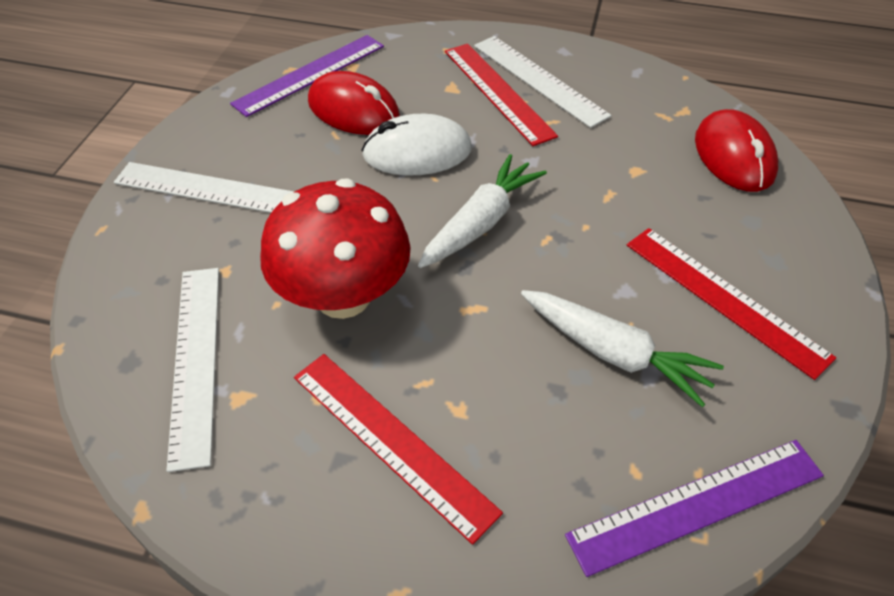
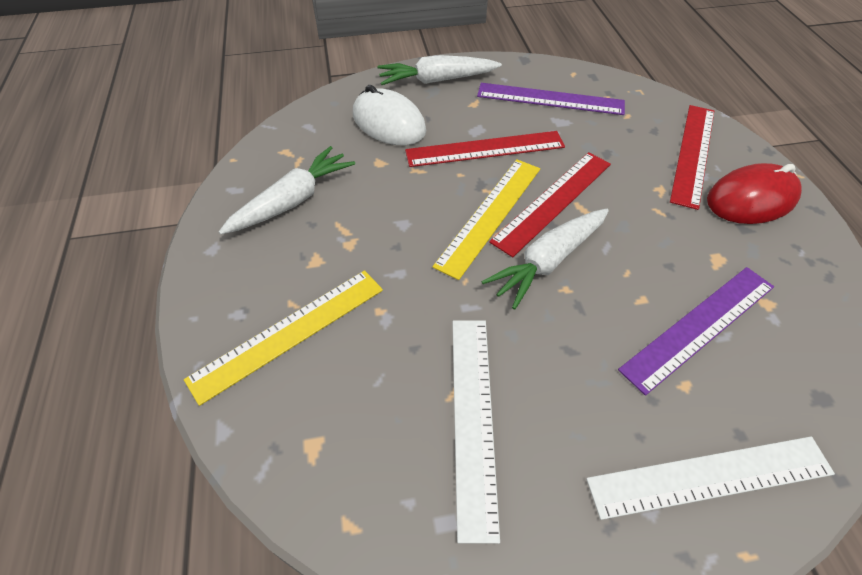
red mouse: 2 -> 1
red mushroom: 1 -> 0
white carrot: 2 -> 3
white ruler: 3 -> 2
yellow ruler: 0 -> 2

